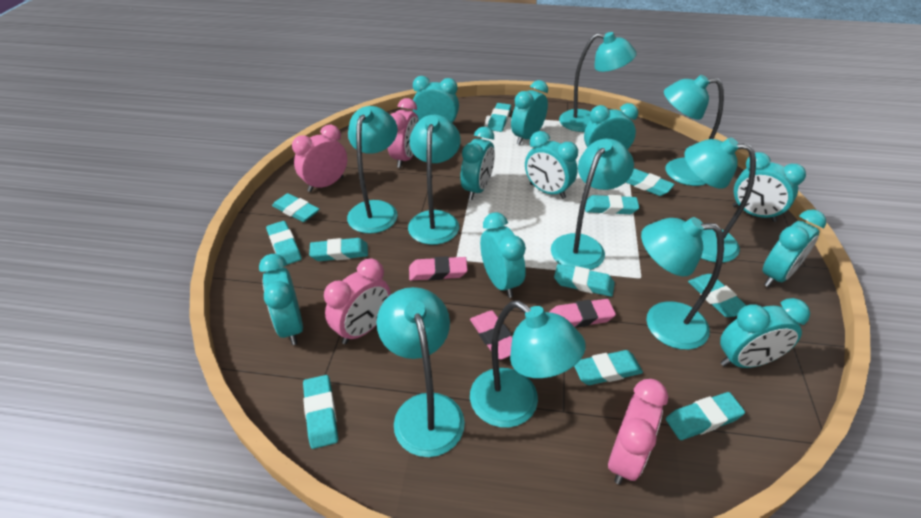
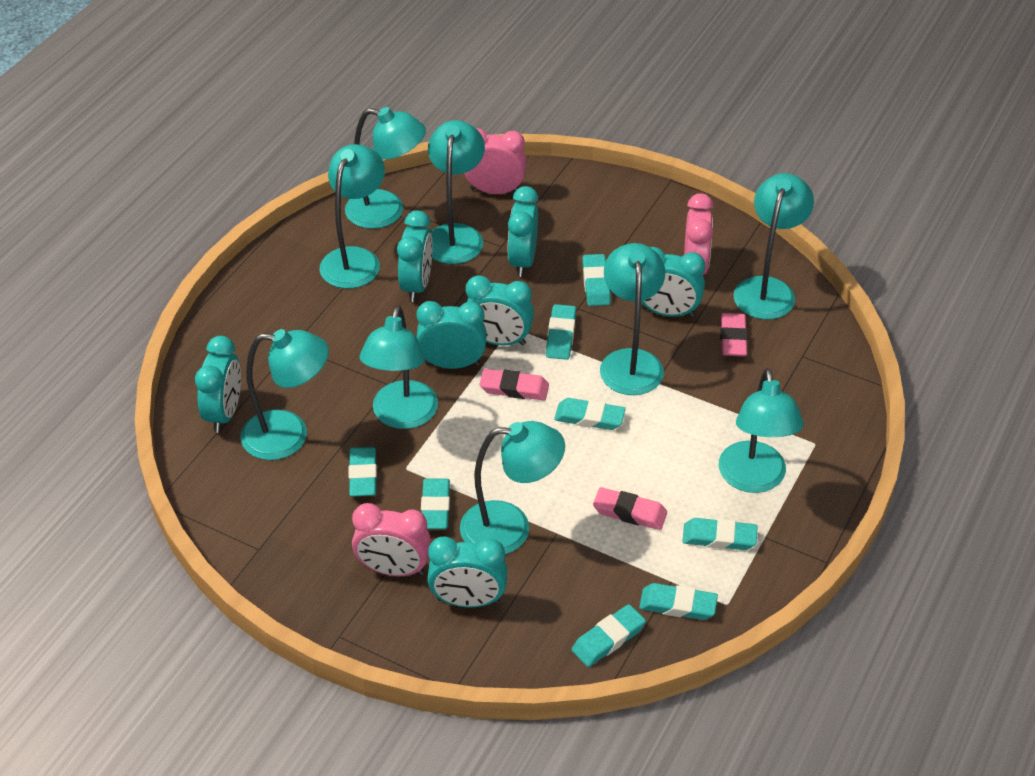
pink clock: 4 -> 3
turquoise clock: 10 -> 7
turquoise eraser: 11 -> 8

